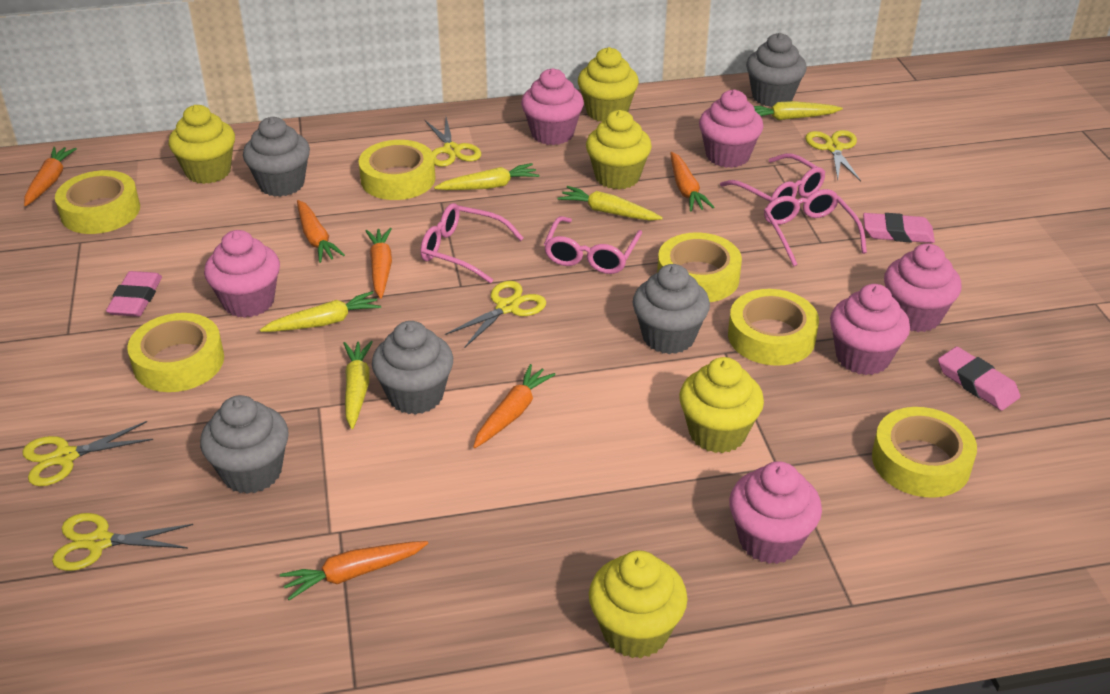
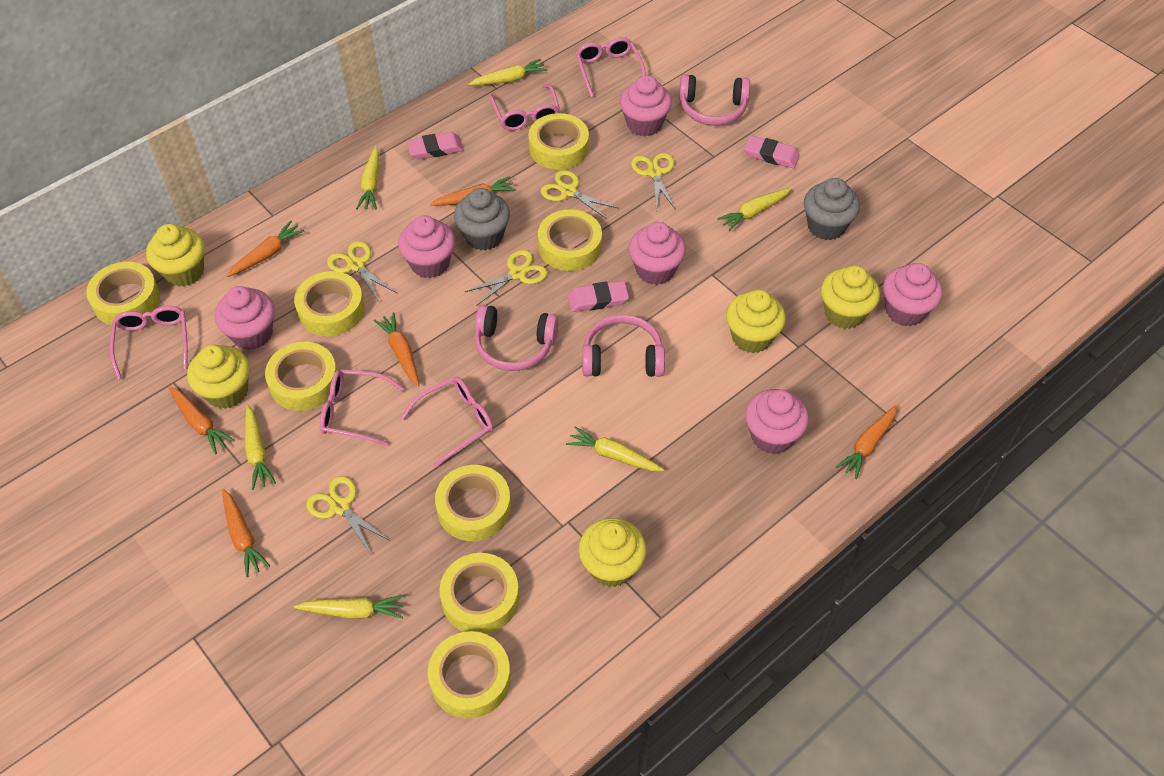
grey cupcake: 5 -> 2
pink glasses: 4 -> 5
pink headphones: 0 -> 3
yellow carrot: 5 -> 6
yellow tape: 6 -> 8

